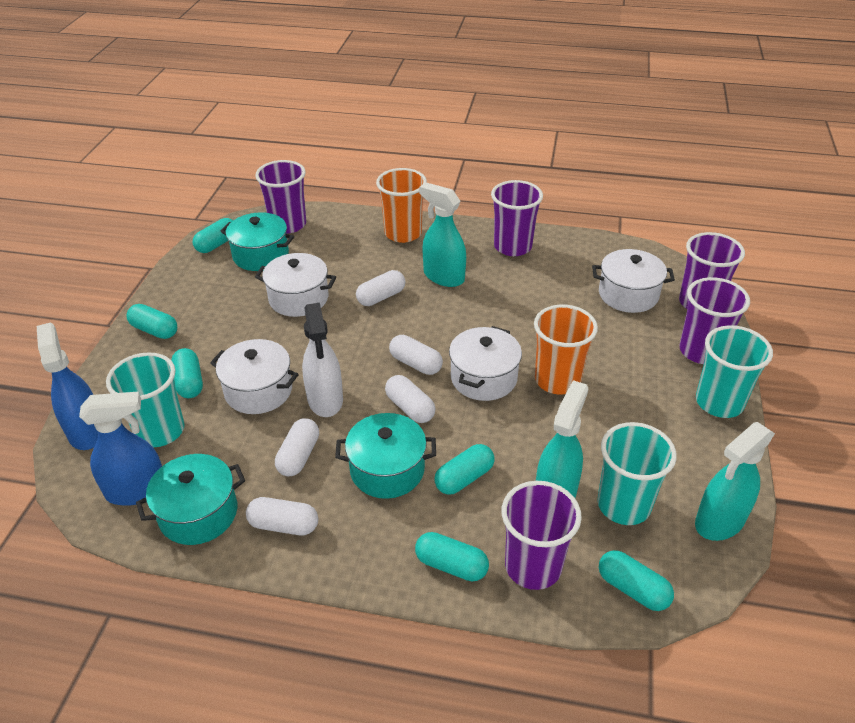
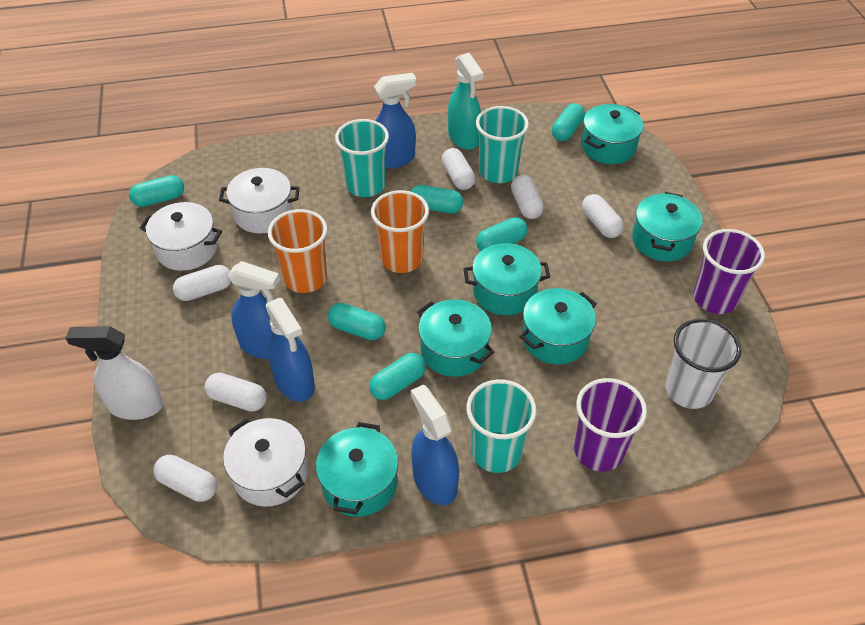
blue spray bottle: 2 -> 4
purple cup: 5 -> 2
turquoise pot: 3 -> 6
turquoise spray bottle: 3 -> 1
white capsule: 5 -> 6
white cup: 0 -> 1
white pot: 4 -> 3

